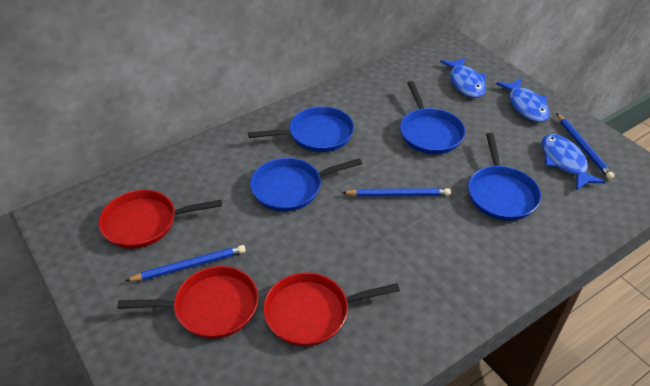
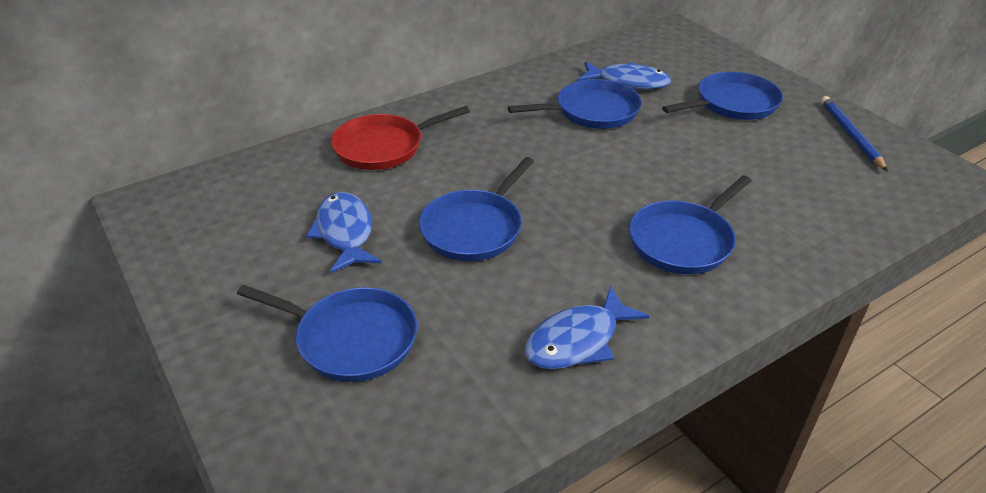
blue pan: 4 -> 5
blue pencil: 3 -> 1
red pan: 3 -> 1

